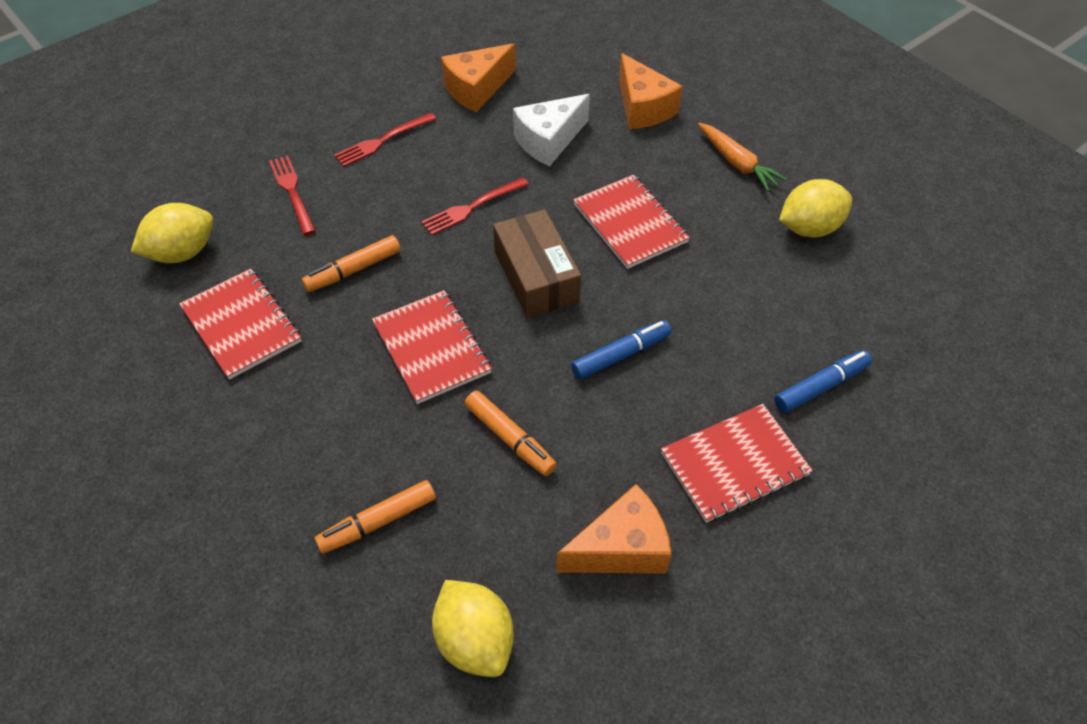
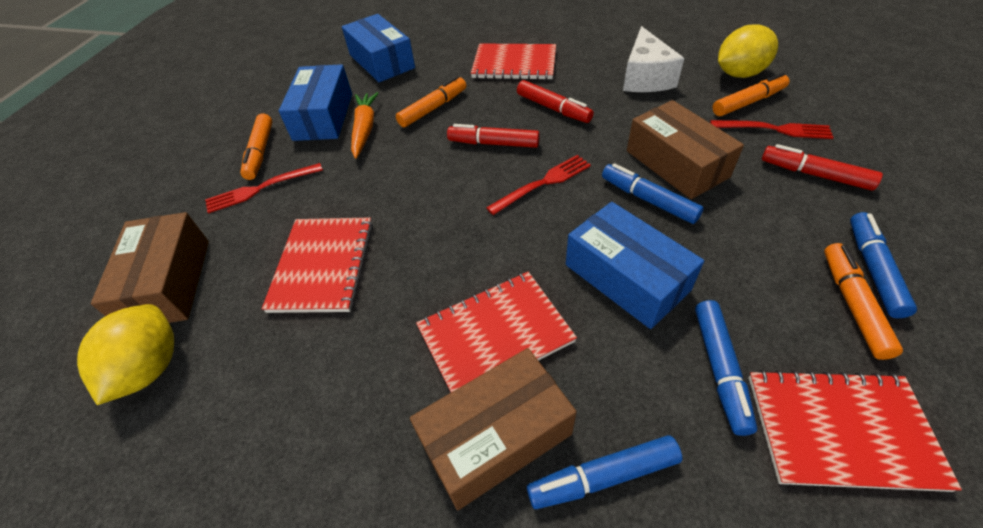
blue box: 0 -> 3
blue marker: 2 -> 4
brown box: 1 -> 3
orange cheese: 3 -> 0
orange marker: 3 -> 4
red marker: 0 -> 3
yellow lemon: 3 -> 2

